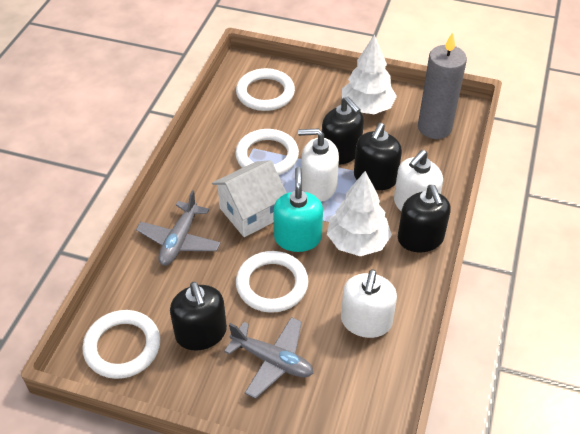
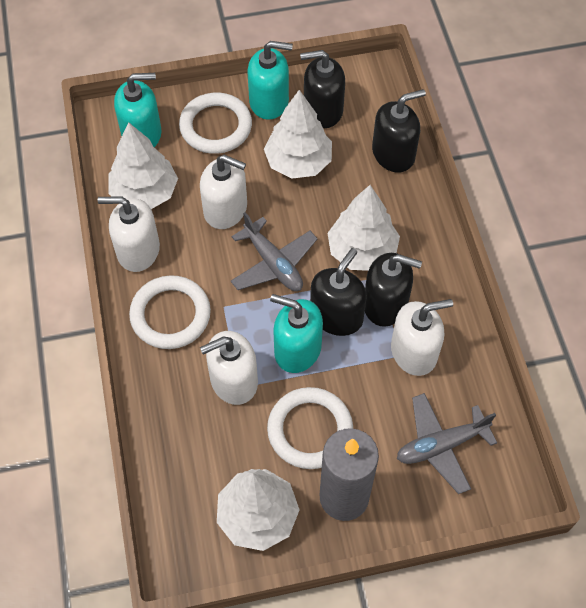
turquoise soap dispenser: 1 -> 3
white house: 1 -> 0
white ring: 4 -> 3
white soap dispenser: 3 -> 4
white tree: 2 -> 4

